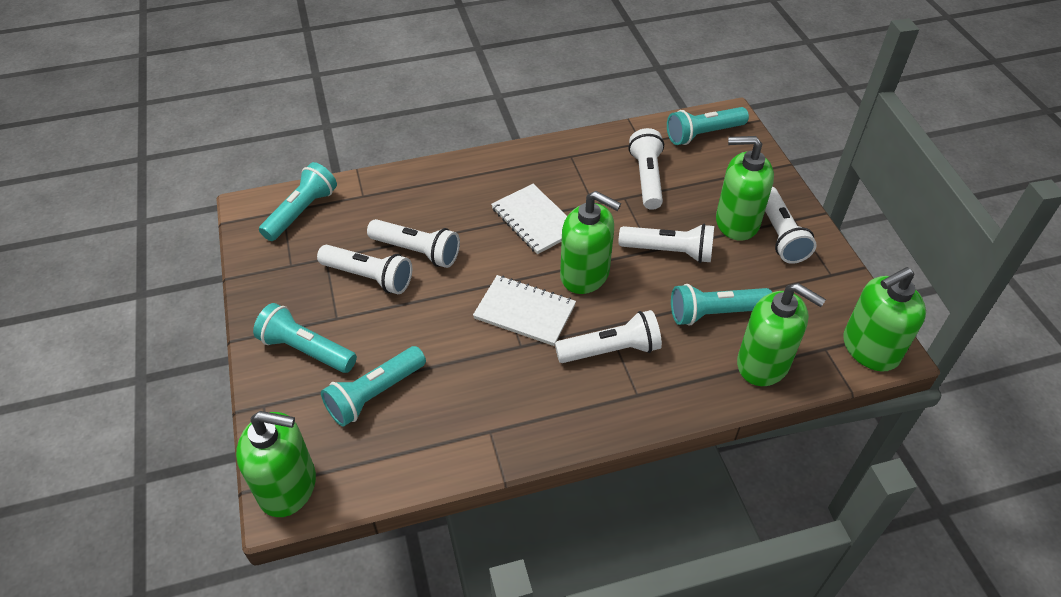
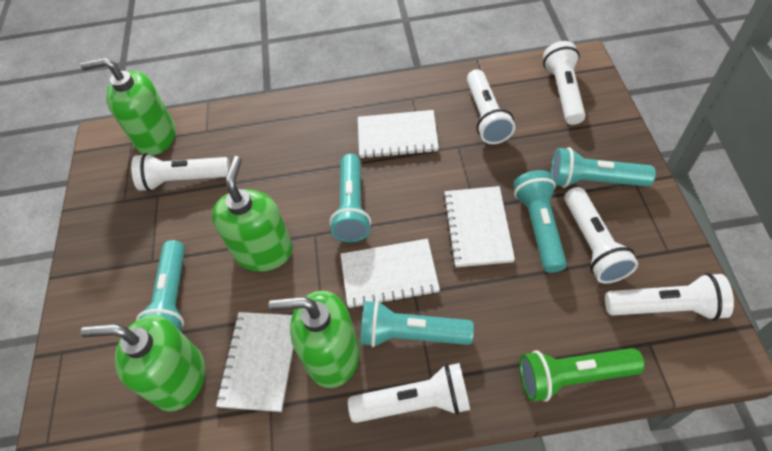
green flashlight: 0 -> 1
green soap dispenser: 5 -> 4
white notebook: 2 -> 4

